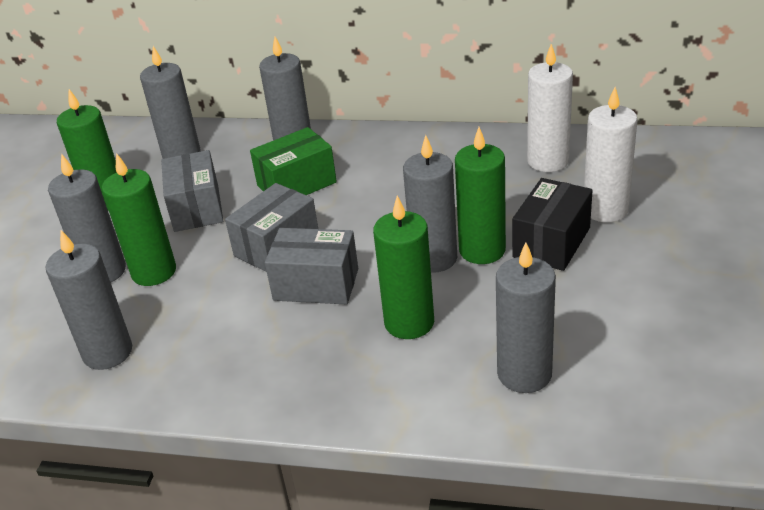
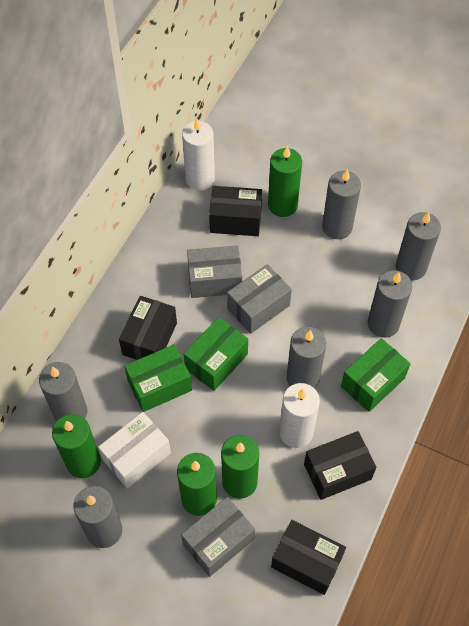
black box: 1 -> 4
green box: 1 -> 3
white box: 0 -> 1

